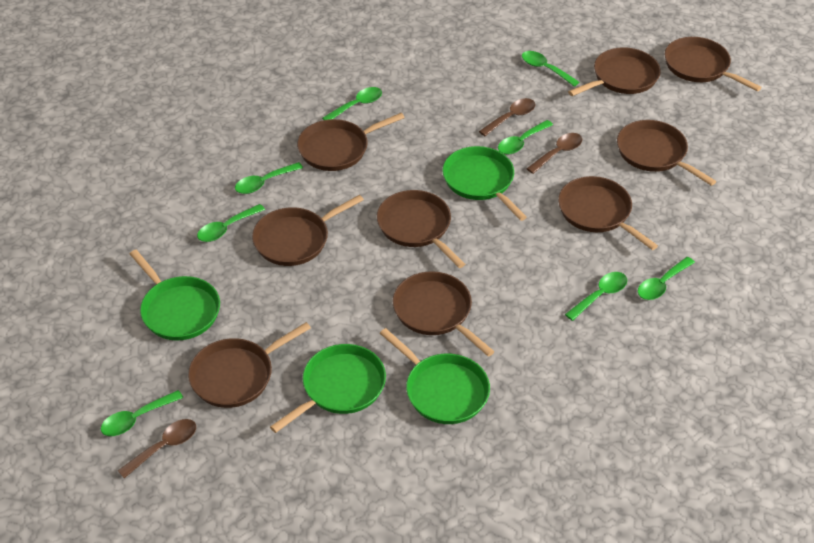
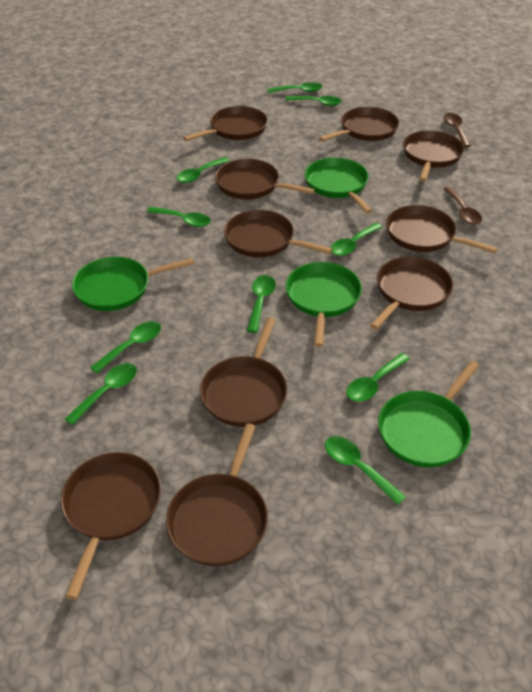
brown pan: 9 -> 10
brown spoon: 3 -> 2
green spoon: 8 -> 10

